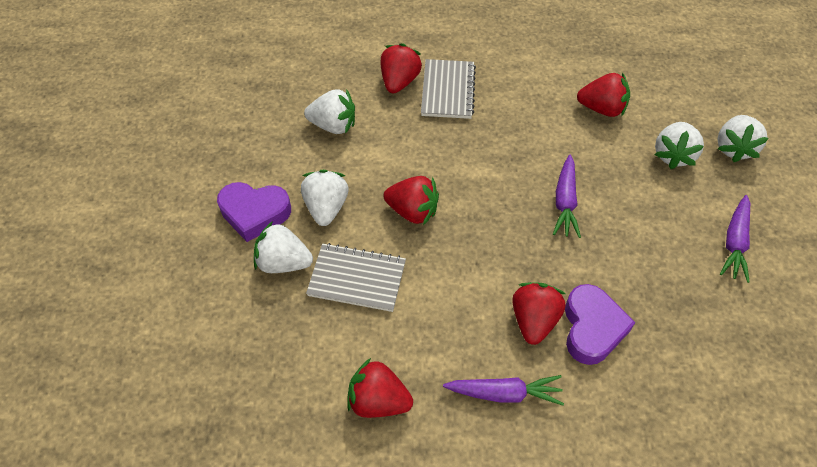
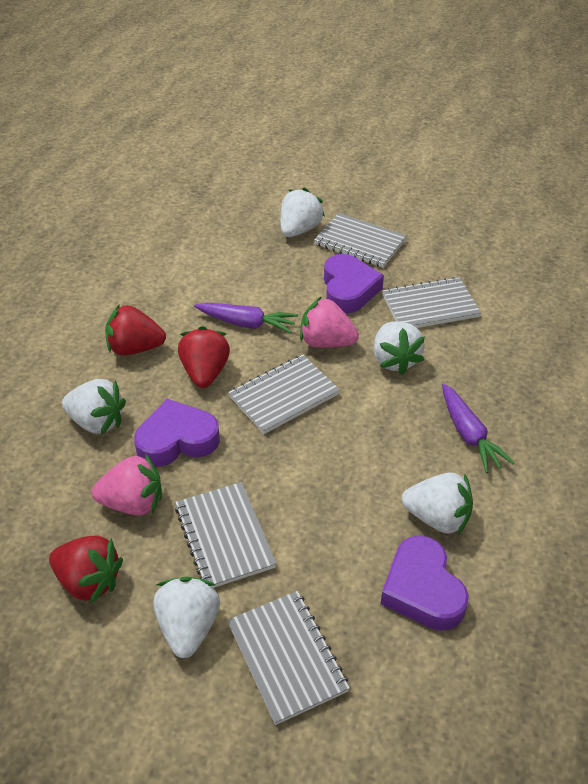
grey notebook: 2 -> 5
pink strawberry: 0 -> 2
purple carrot: 3 -> 2
purple heart: 2 -> 3
red strawberry: 5 -> 3

